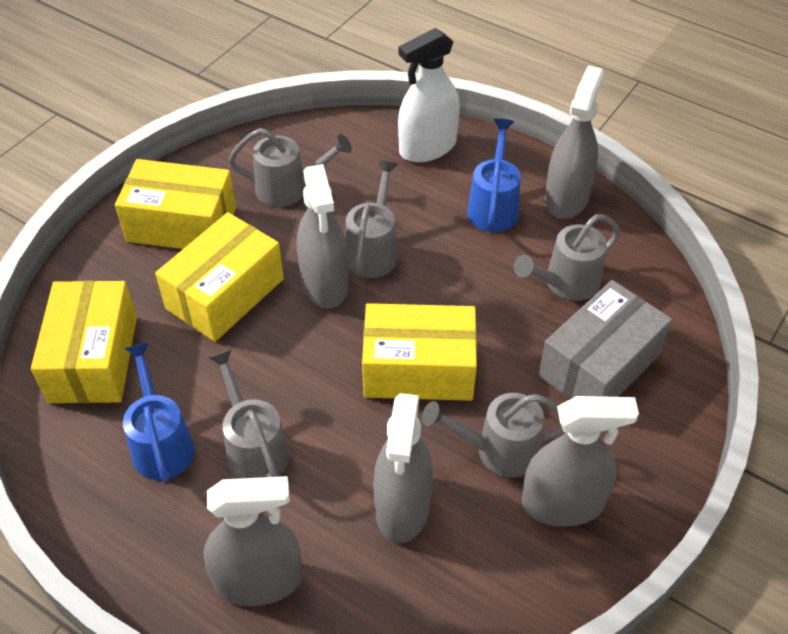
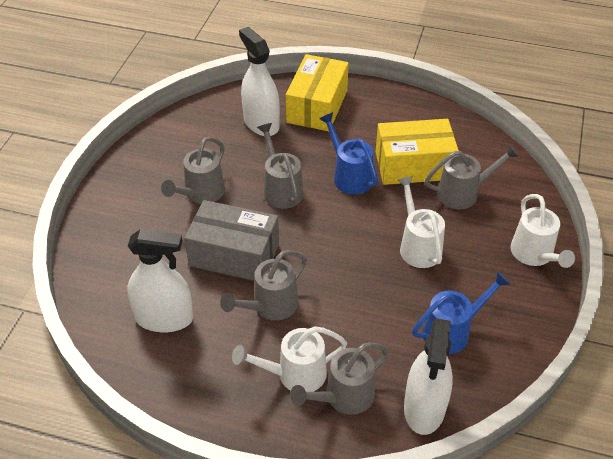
grey spray bottle: 5 -> 0
white spray bottle: 1 -> 3
white watering can: 0 -> 3
yellow box: 4 -> 2

